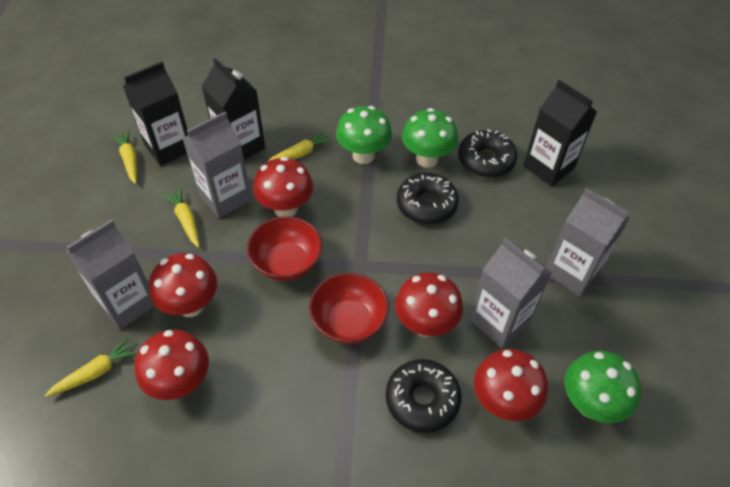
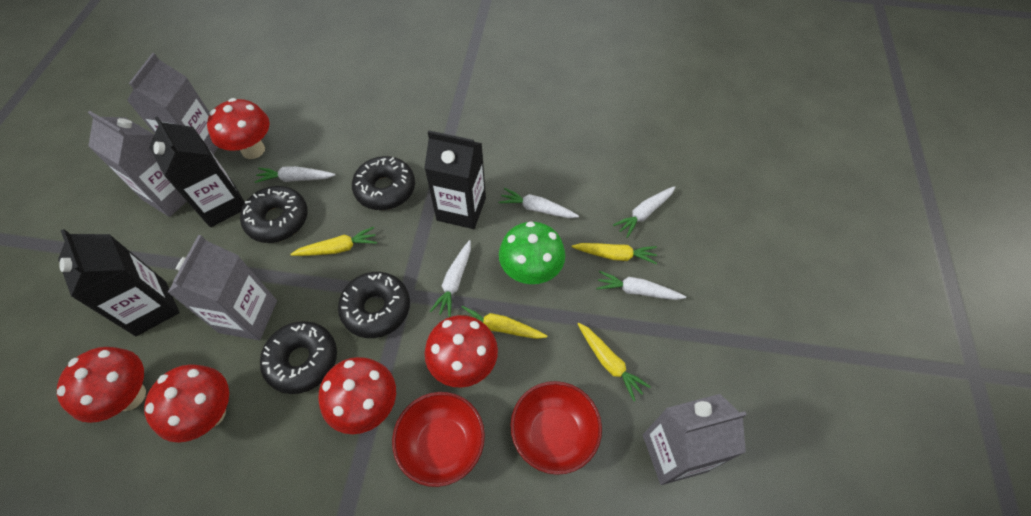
black donut: 3 -> 4
green mushroom: 3 -> 1
white carrot: 0 -> 5

